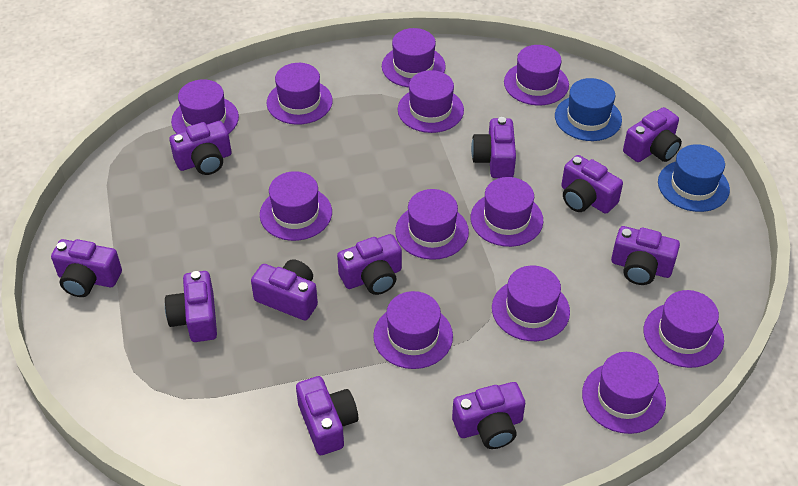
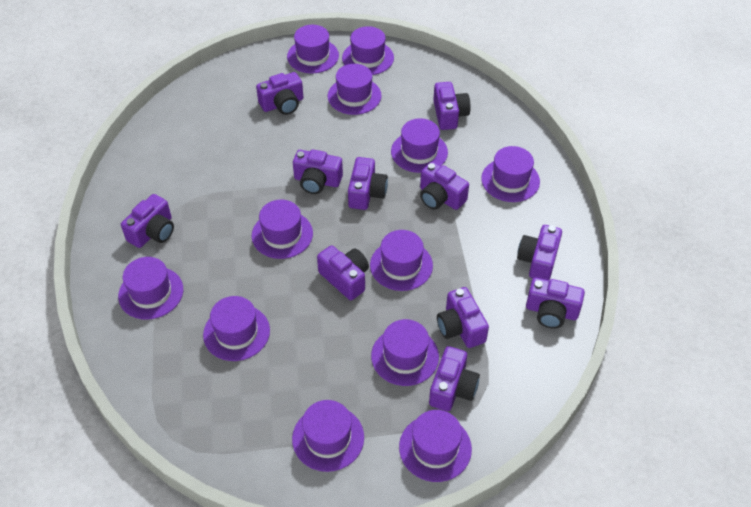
blue hat: 2 -> 0

